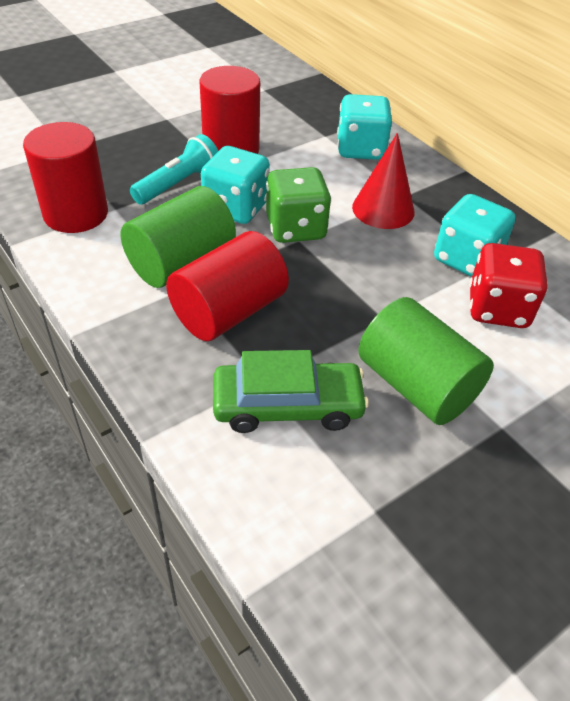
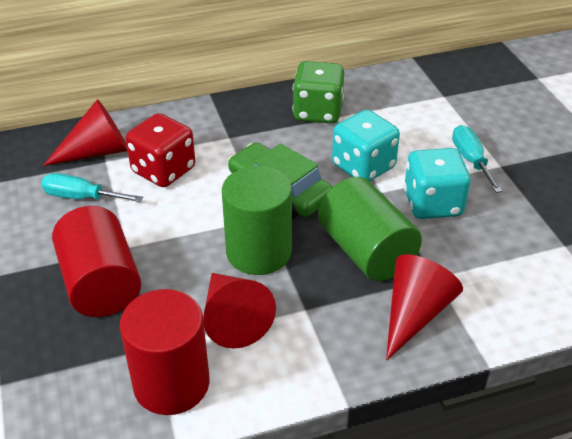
red cone: 1 -> 3
red cylinder: 3 -> 2
turquoise dice: 3 -> 2
turquoise flashlight: 1 -> 0
turquoise screwdriver: 0 -> 2

